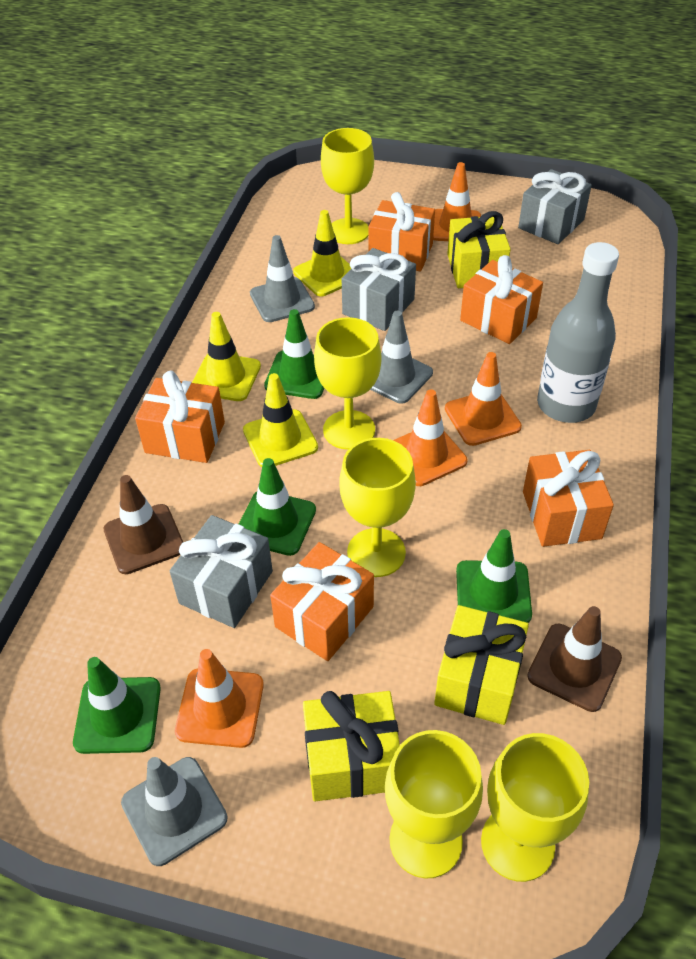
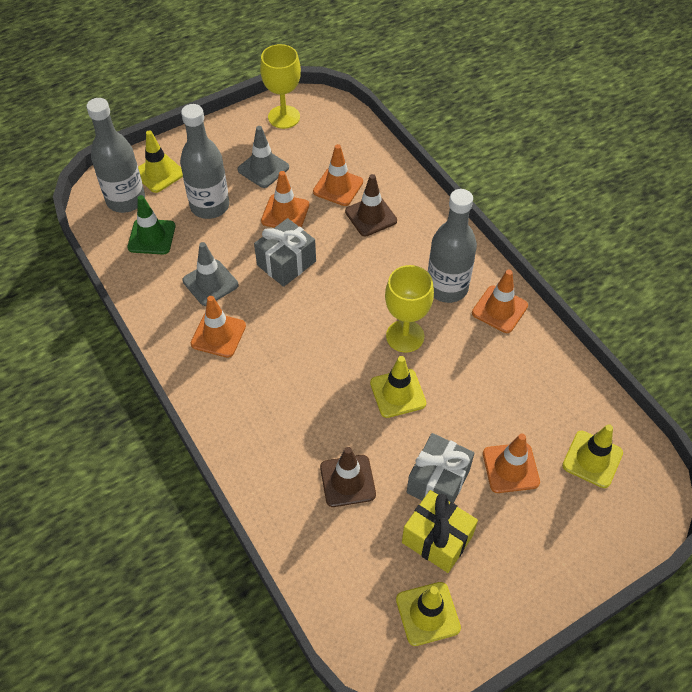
green traffic cone: 4 -> 1
grey bottle: 1 -> 3
grey gift: 3 -> 2
grey traffic cone: 3 -> 2
orange gift: 5 -> 0
orange traffic cone: 4 -> 5
yellow gift: 3 -> 1
yellow goblet: 5 -> 2
yellow traffic cone: 3 -> 4

